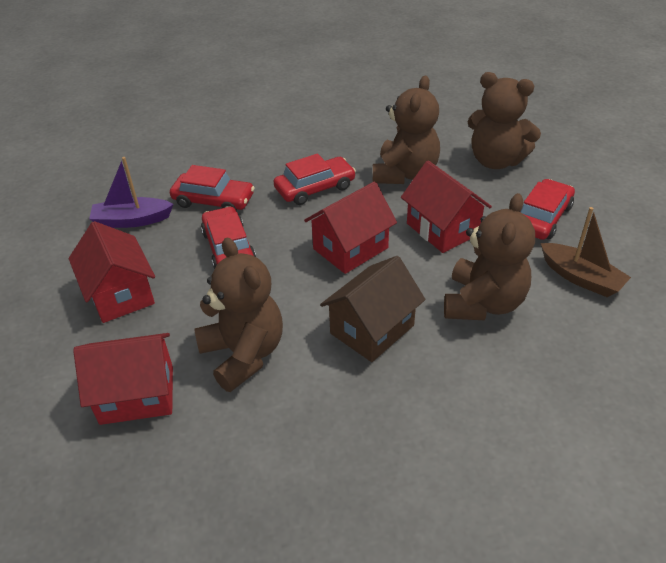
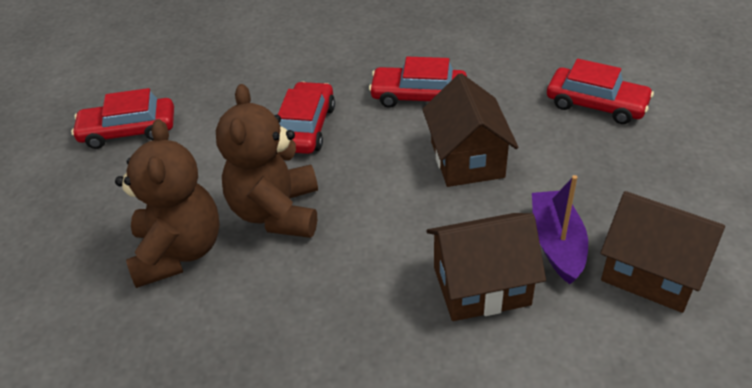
brown boat: 1 -> 0
brown house: 1 -> 3
brown teddy bear: 4 -> 2
red house: 4 -> 0

